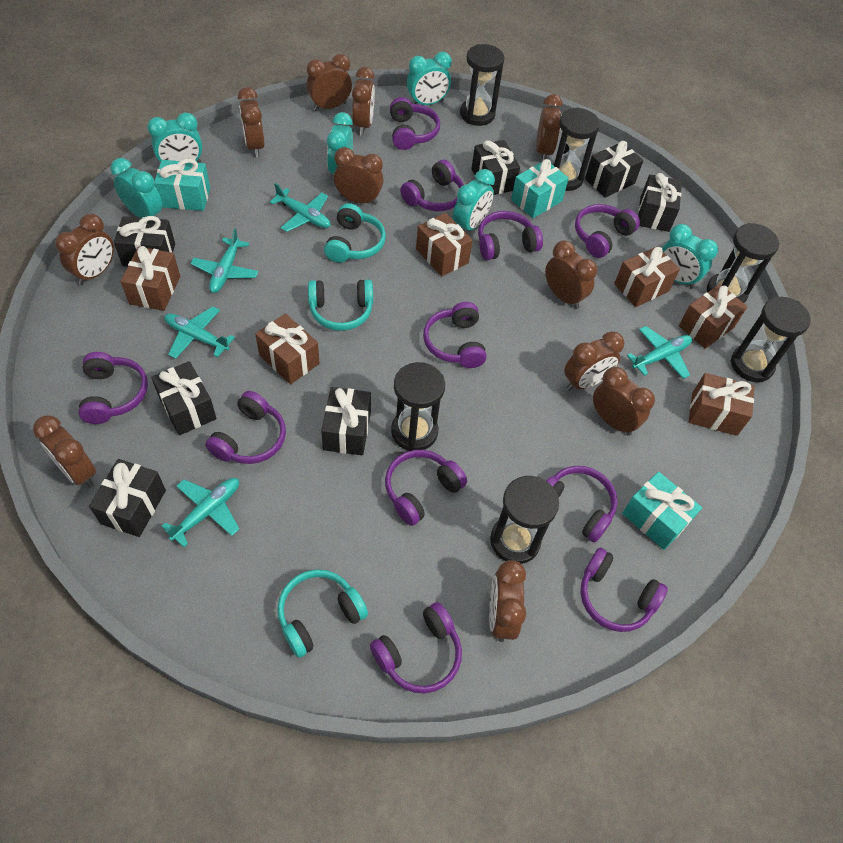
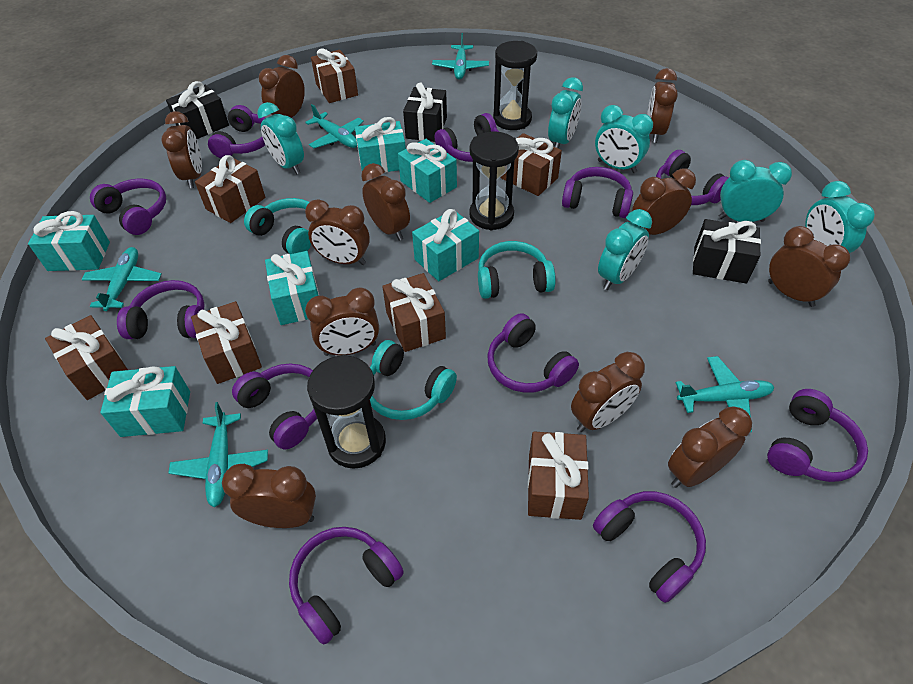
black gift: 7 -> 3
black hourglass: 6 -> 3
brown gift: 6 -> 7
turquoise gift: 3 -> 6

